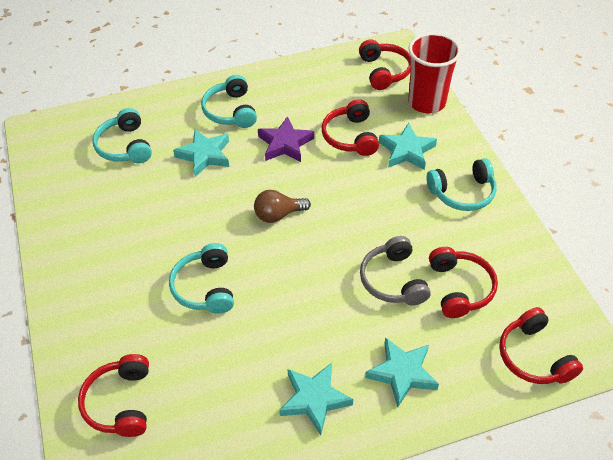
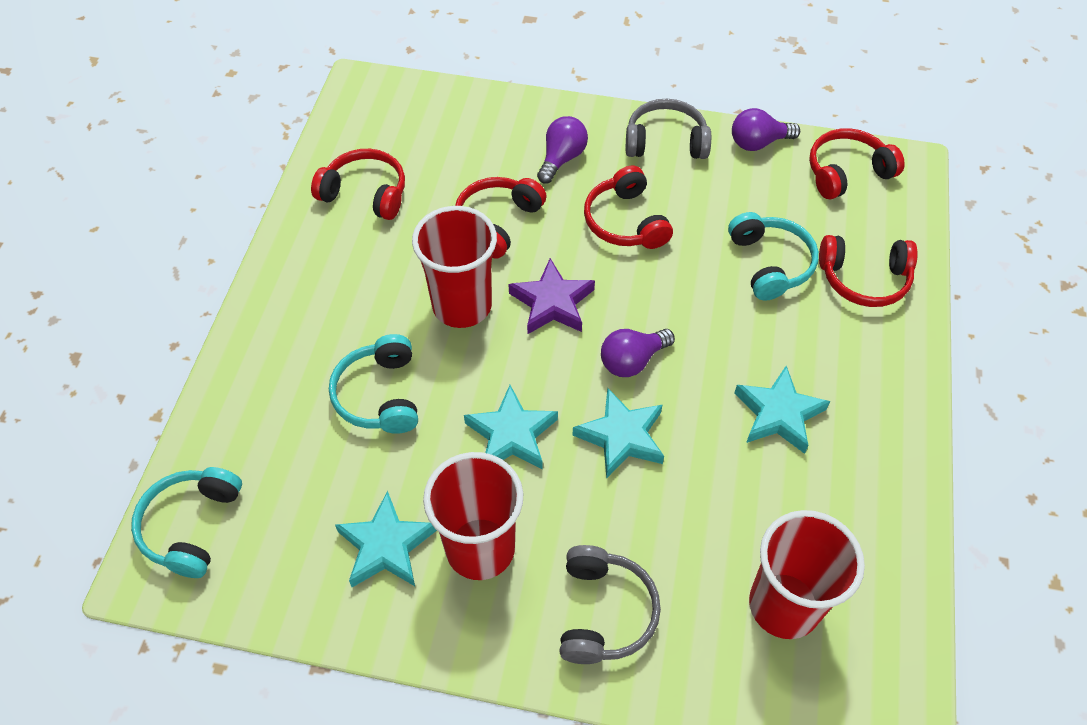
brown light bulb: 1 -> 0
grey headphones: 1 -> 2
purple light bulb: 0 -> 3
red cup: 1 -> 3
turquoise headphones: 4 -> 3

